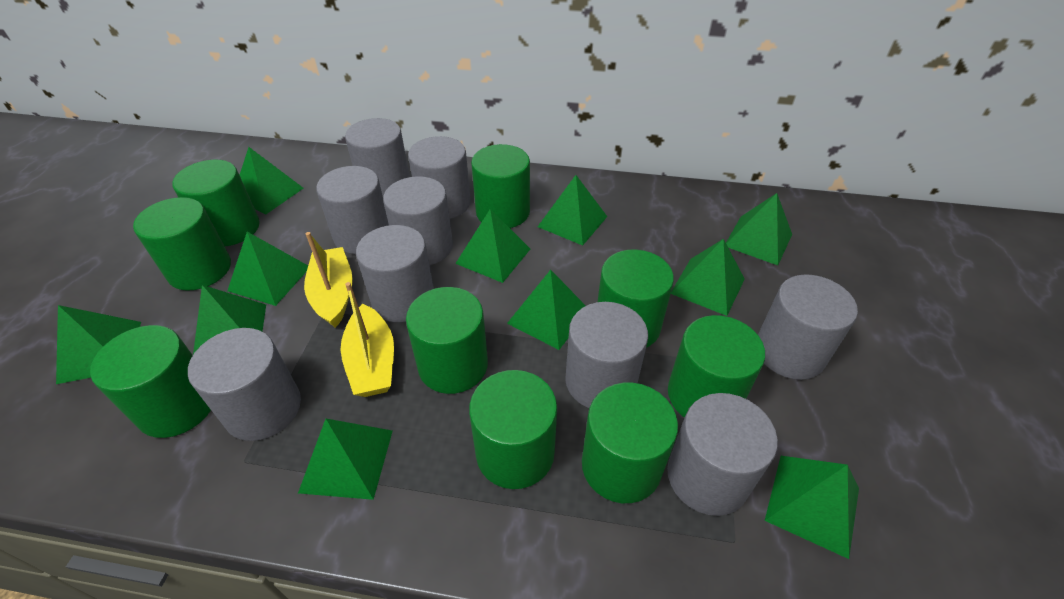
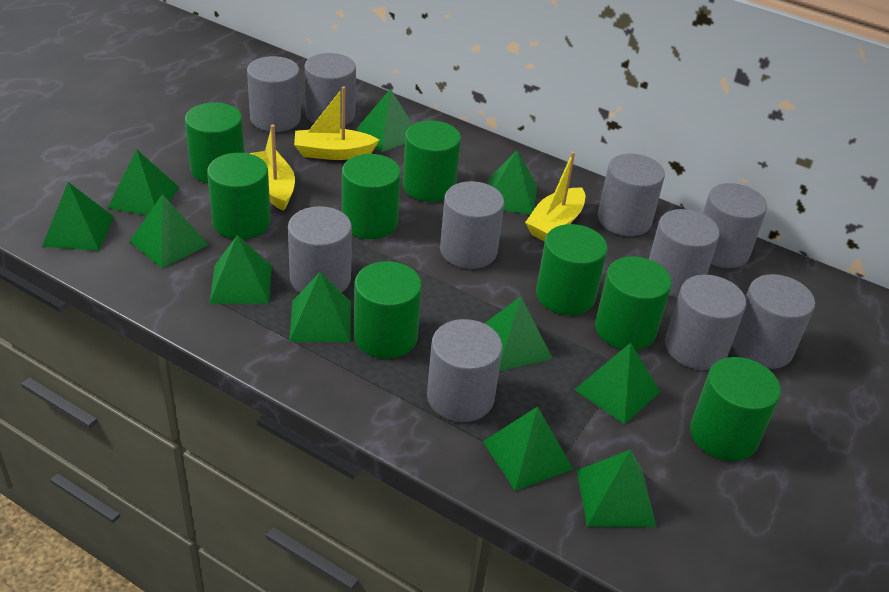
green cylinder: 9 -> 8
grey cylinder: 9 -> 10
yellow boat: 2 -> 3

